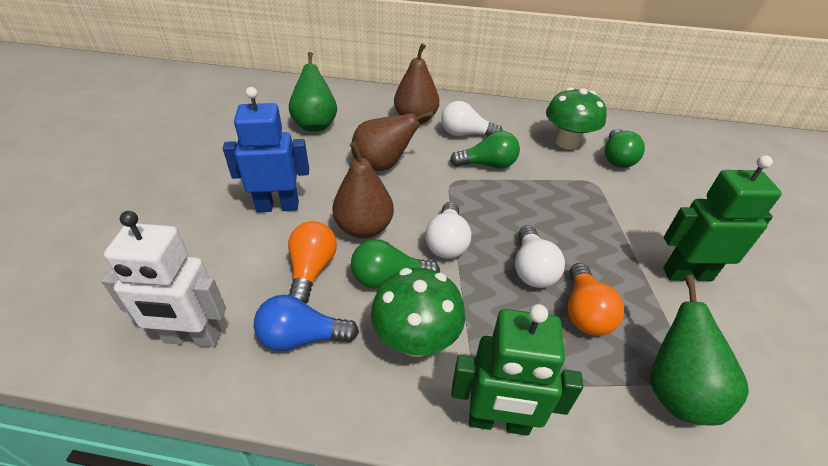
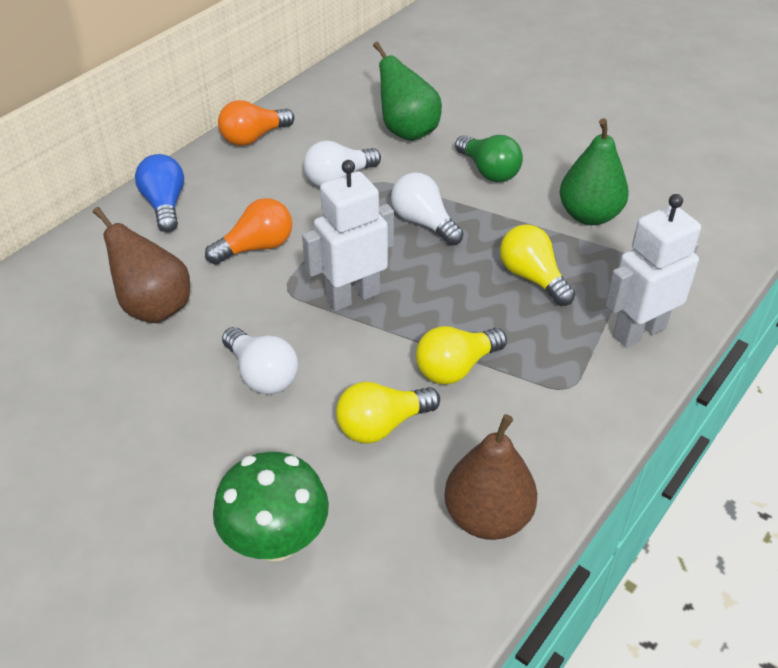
blue robot: 1 -> 0
brown pear: 3 -> 2
green light bulb: 3 -> 1
green mushroom: 2 -> 1
green robot: 2 -> 0
white robot: 1 -> 2
yellow light bulb: 0 -> 3

